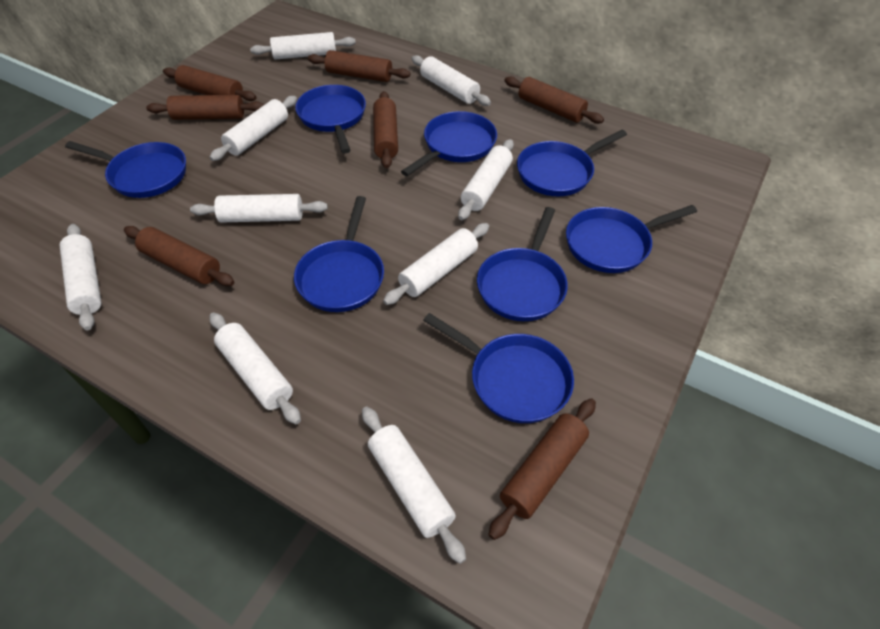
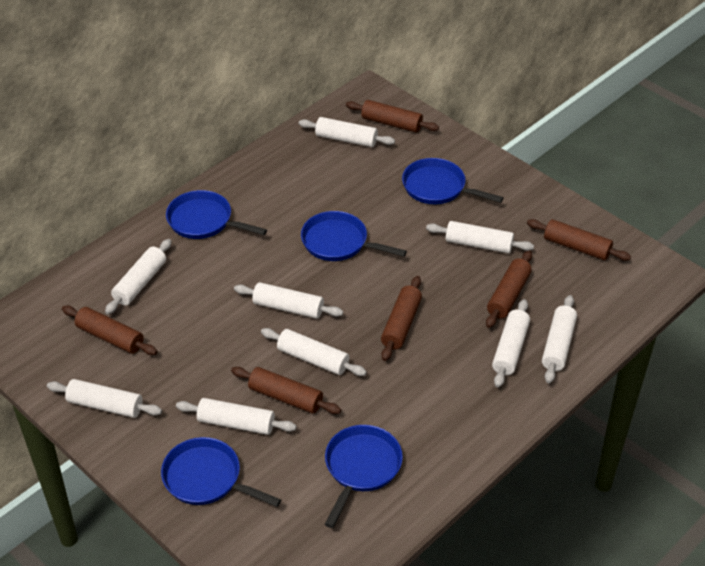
blue pan: 8 -> 5
brown rolling pin: 7 -> 6

